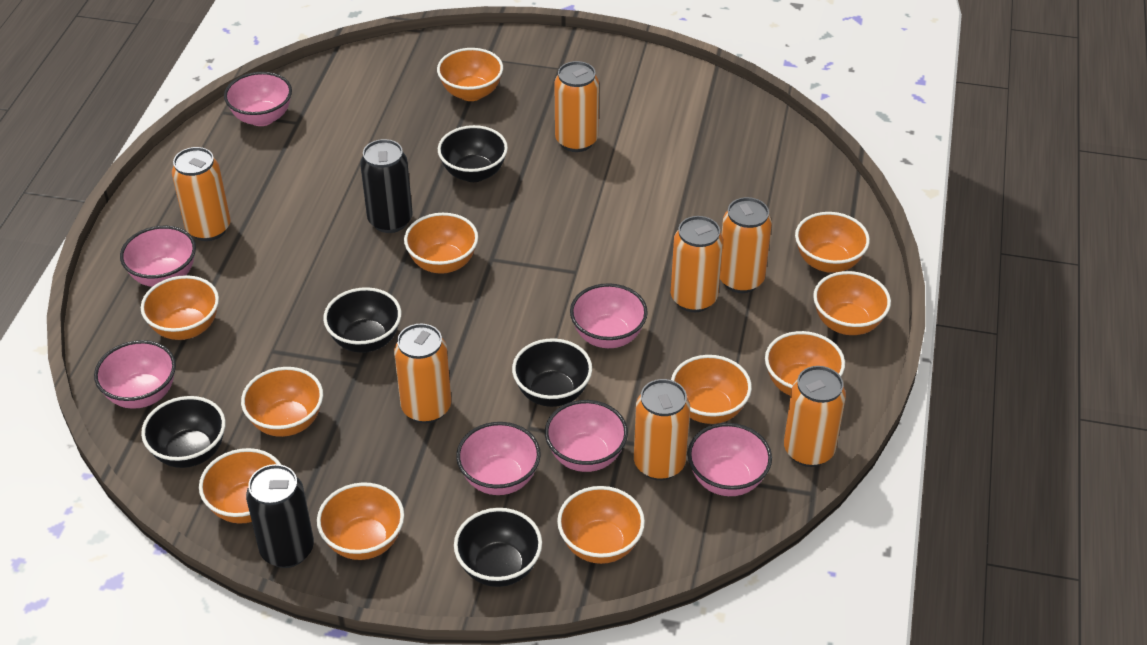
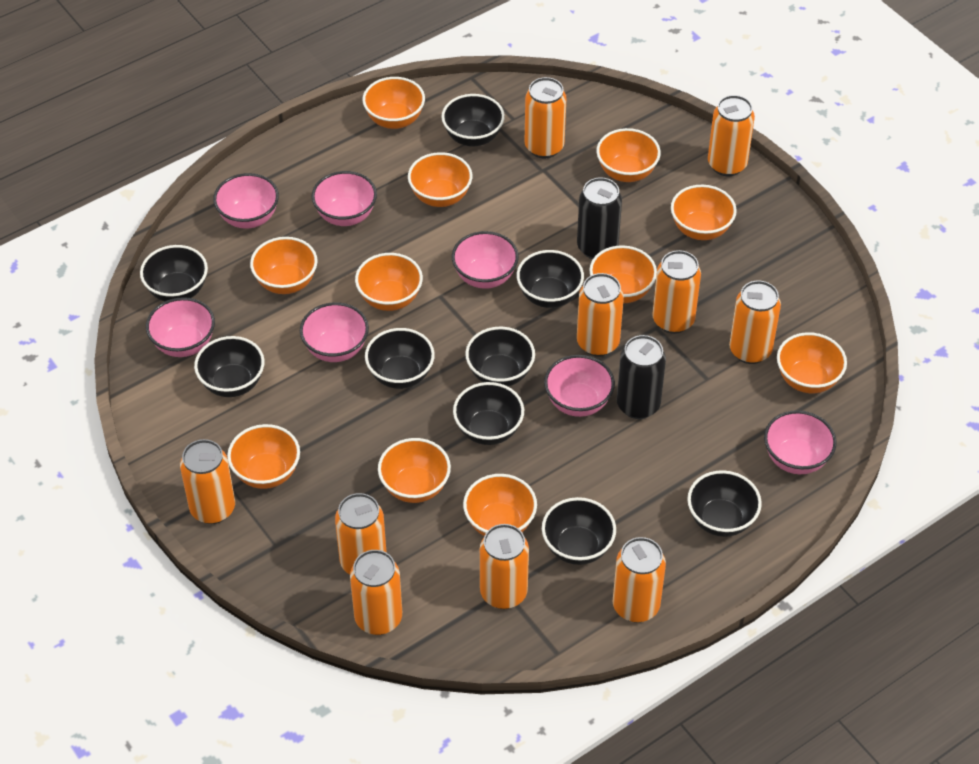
black bowl: 5 -> 9
orange can: 7 -> 10

